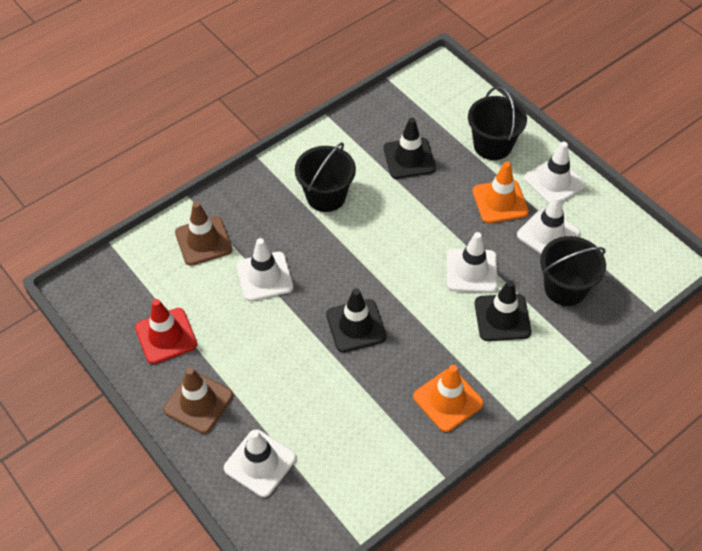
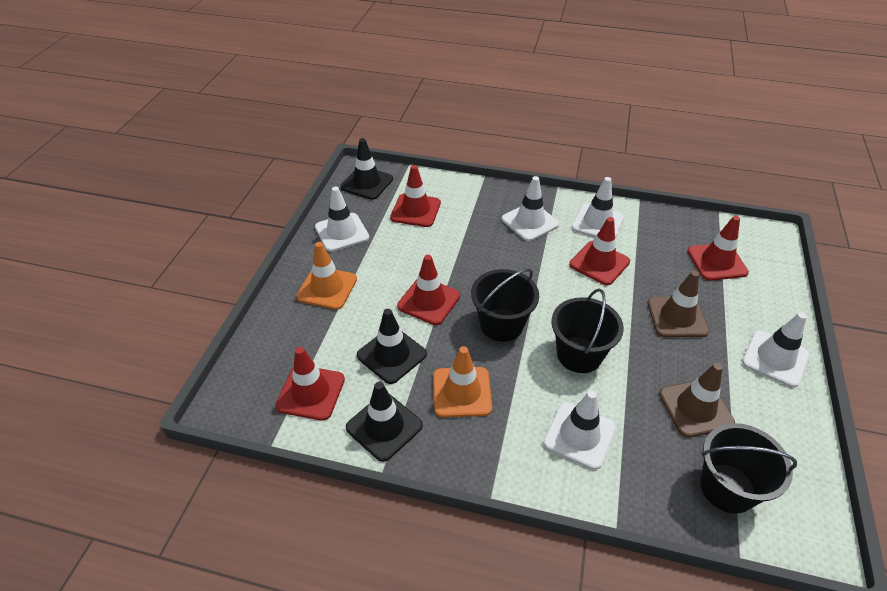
red traffic cone: 1 -> 5

